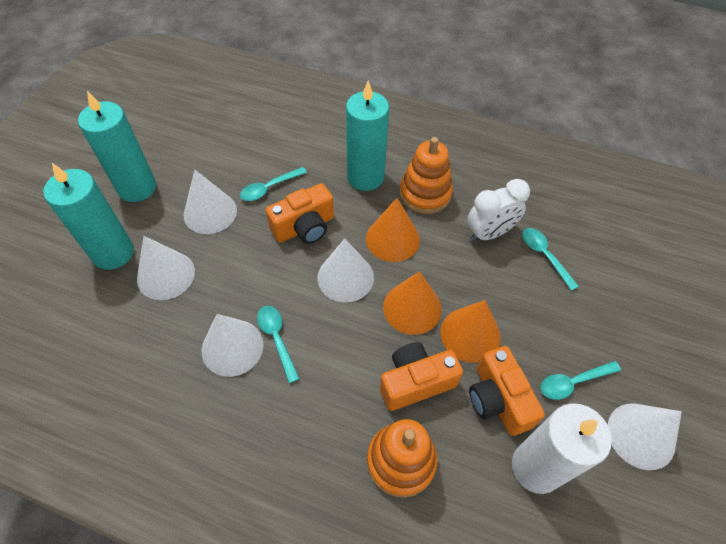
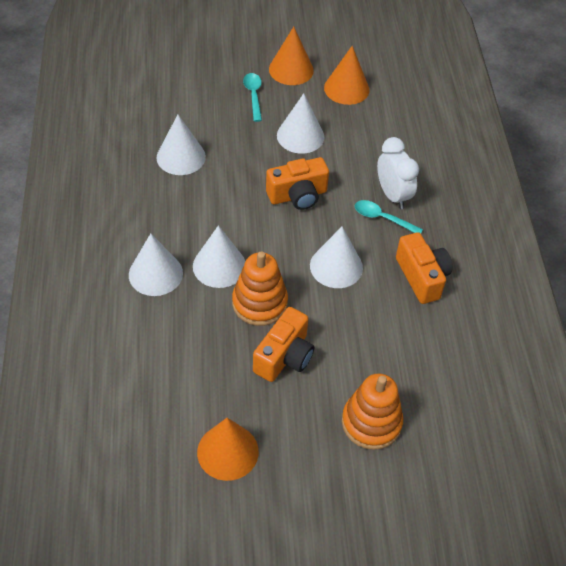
turquoise candle: 3 -> 0
turquoise spoon: 4 -> 2
white candle: 1 -> 0

